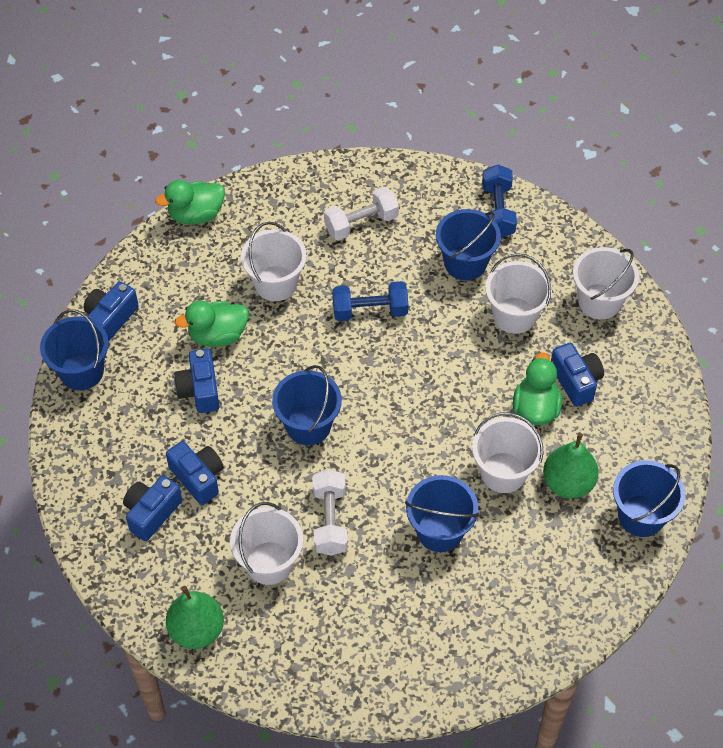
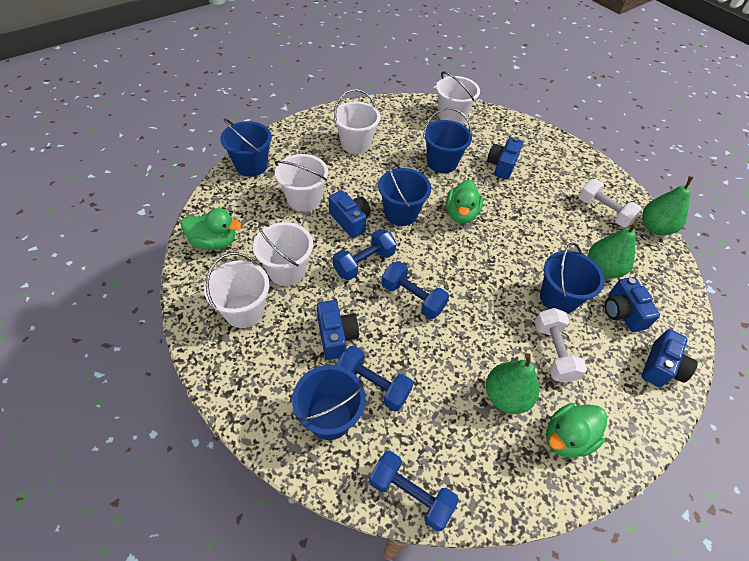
blue dumbbell: 2 -> 4
green pear: 2 -> 3

